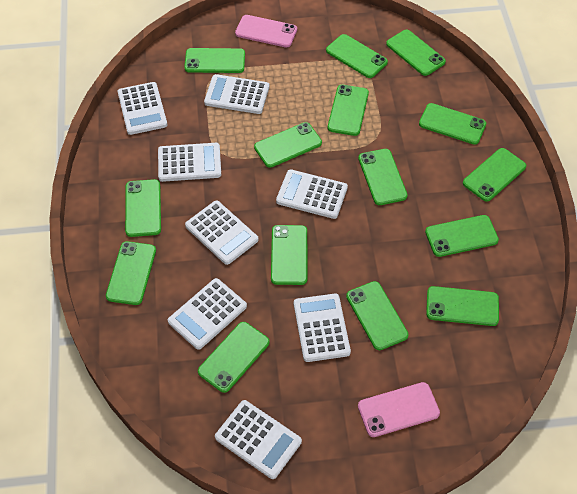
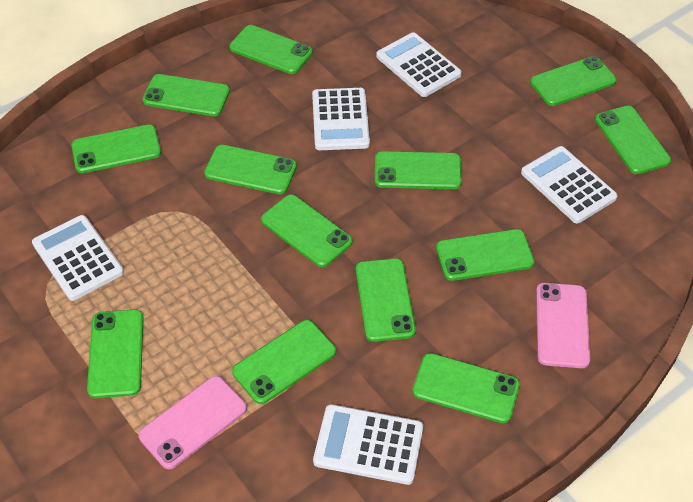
green phone: 15 -> 13
white calculator: 8 -> 5

